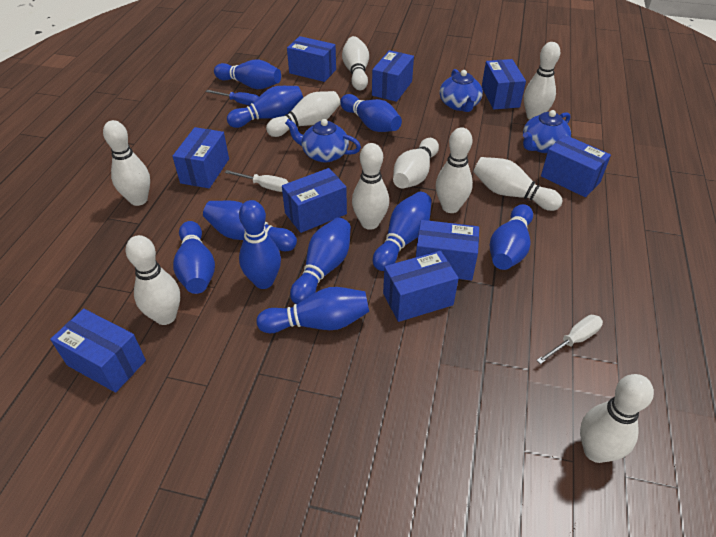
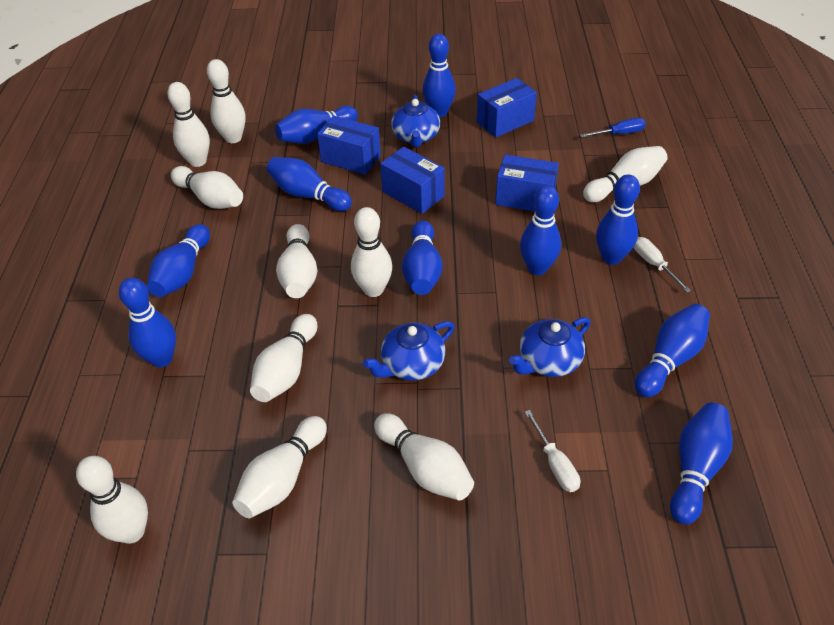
blue box: 9 -> 4

